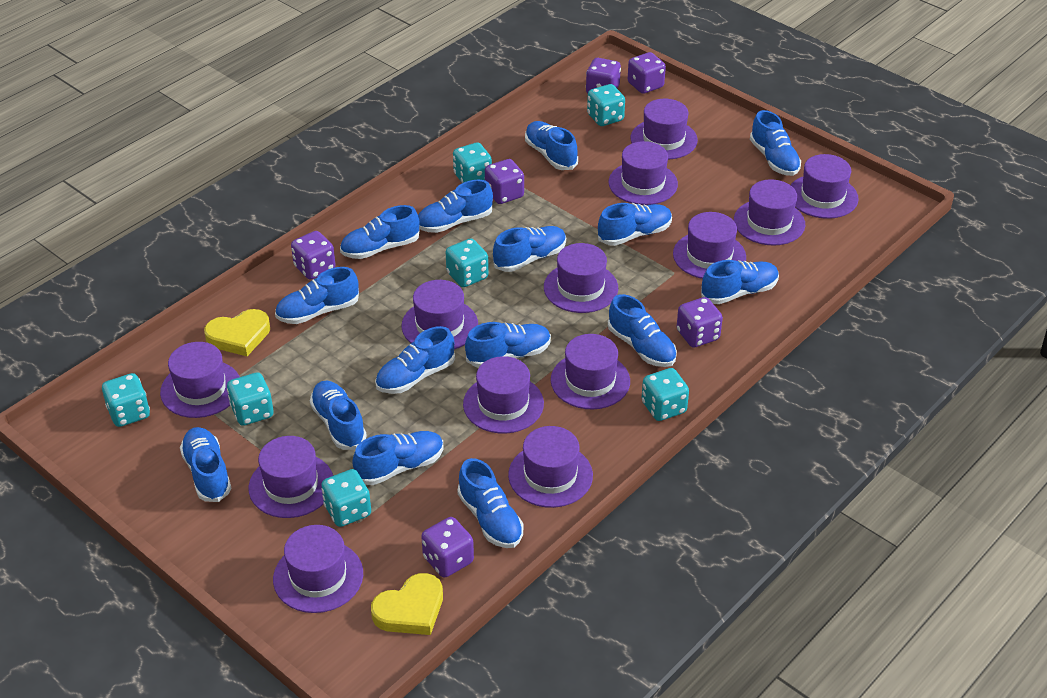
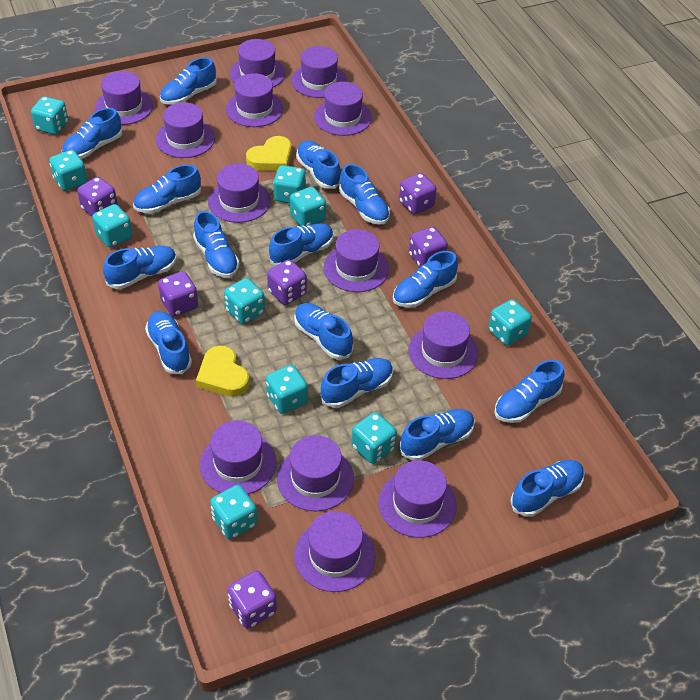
turquoise dice: 7 -> 10

